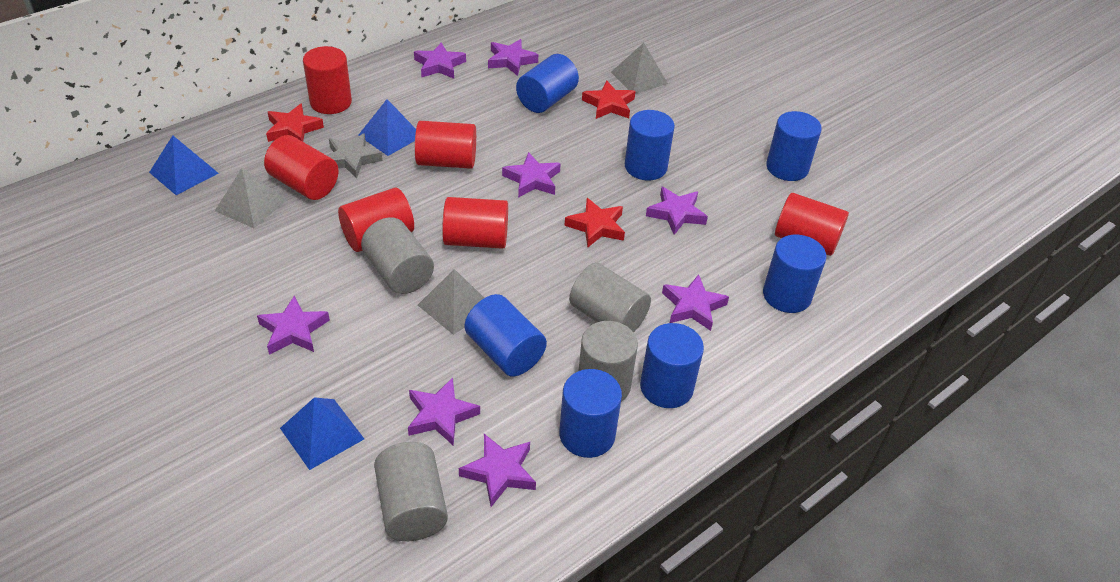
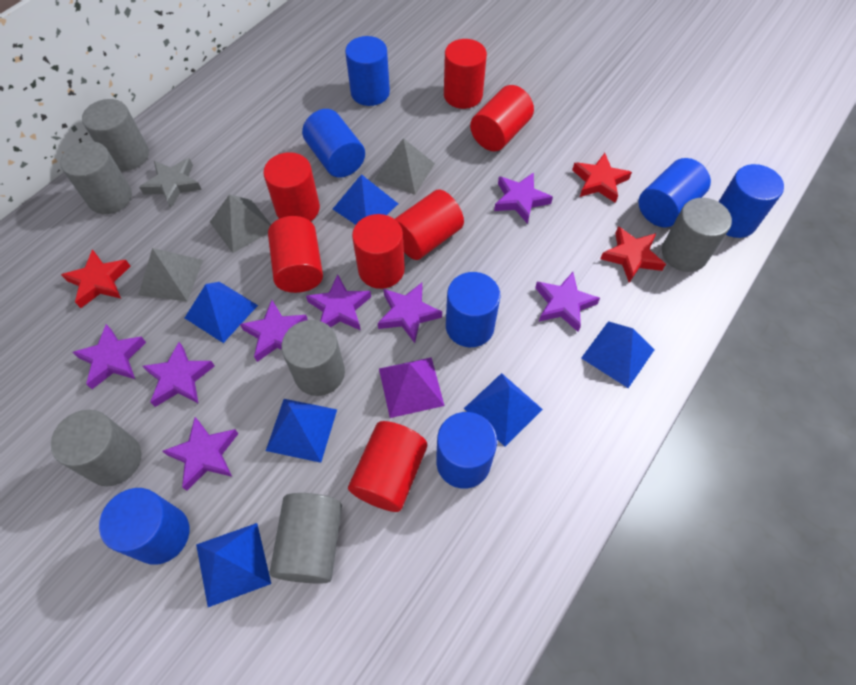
blue pyramid: 3 -> 6
grey cylinder: 4 -> 6
purple pyramid: 0 -> 1
red cylinder: 6 -> 7

